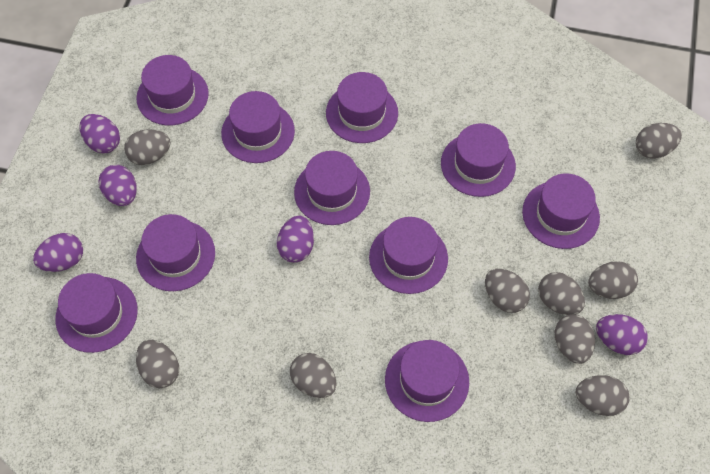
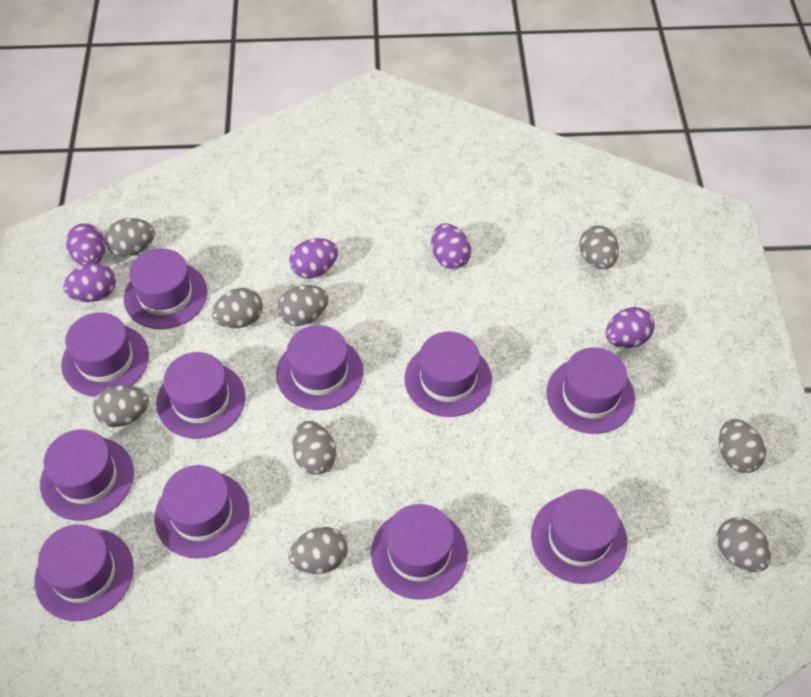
purple hat: 10 -> 11

